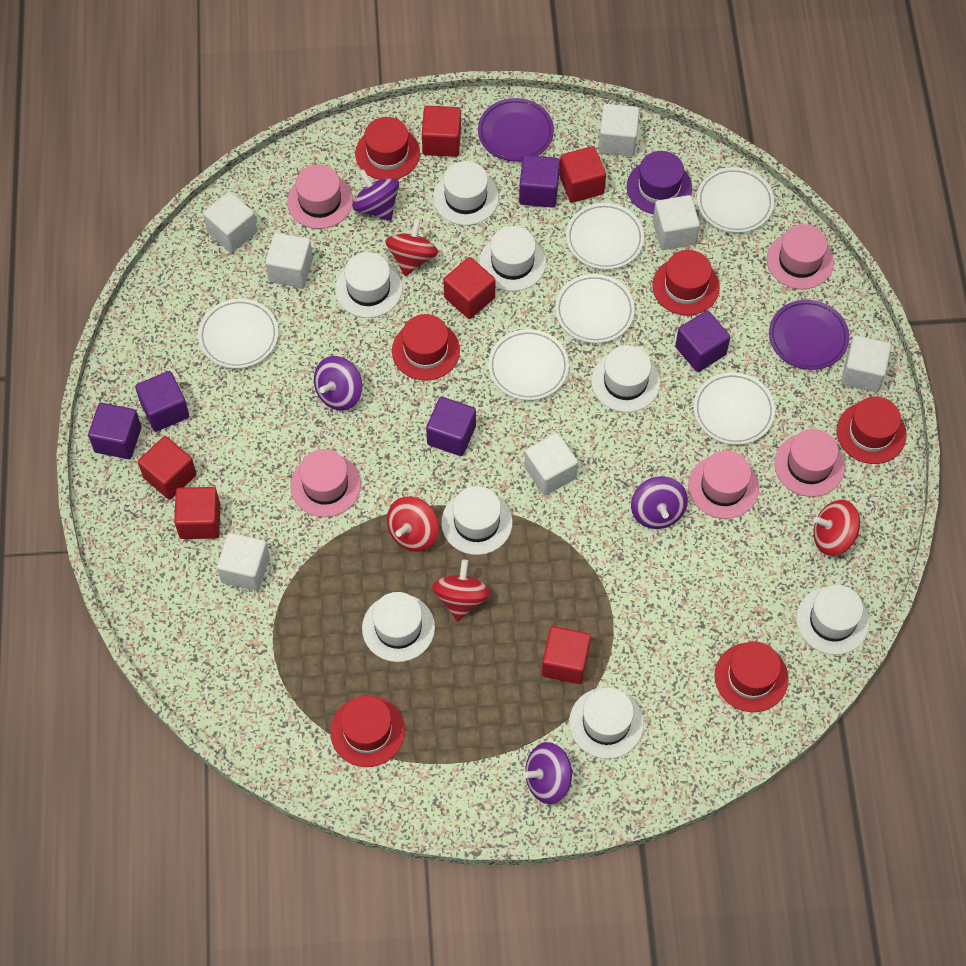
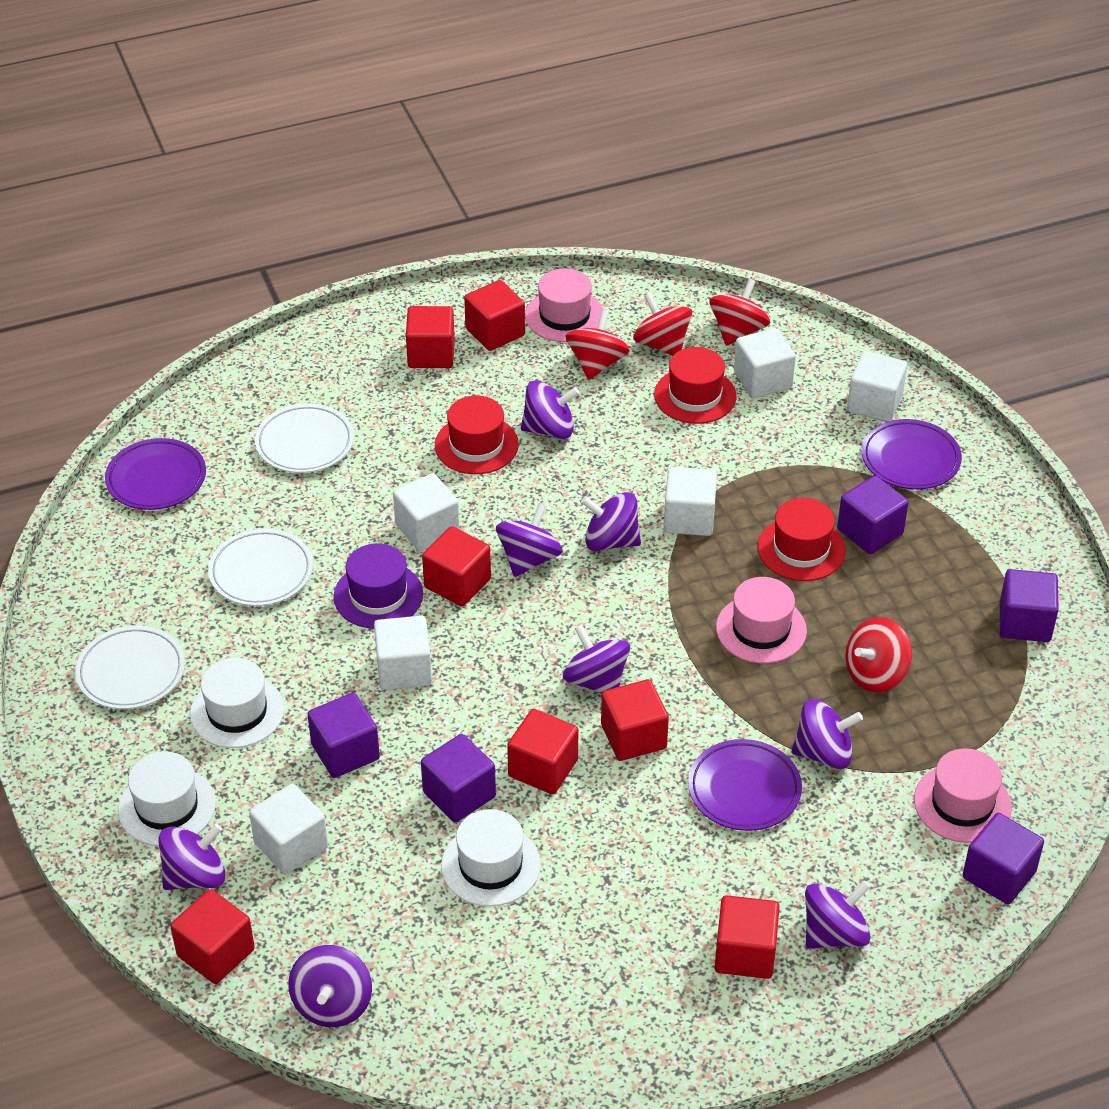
pink hat: 5 -> 3
purple plate: 2 -> 3
purple spinning top: 4 -> 8
red cube: 6 -> 7
red hat: 6 -> 3
white cube: 7 -> 6
white hat: 8 -> 3
white plate: 6 -> 3

